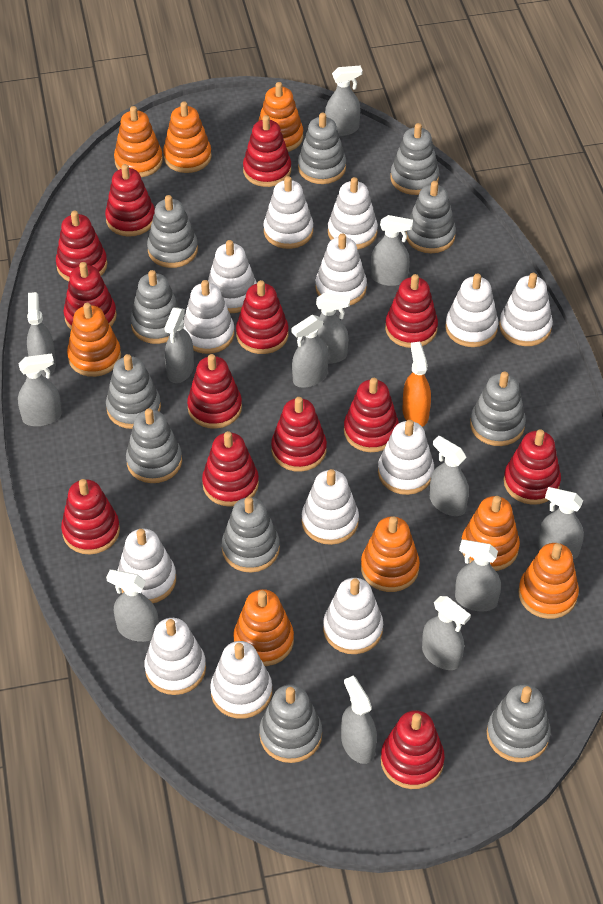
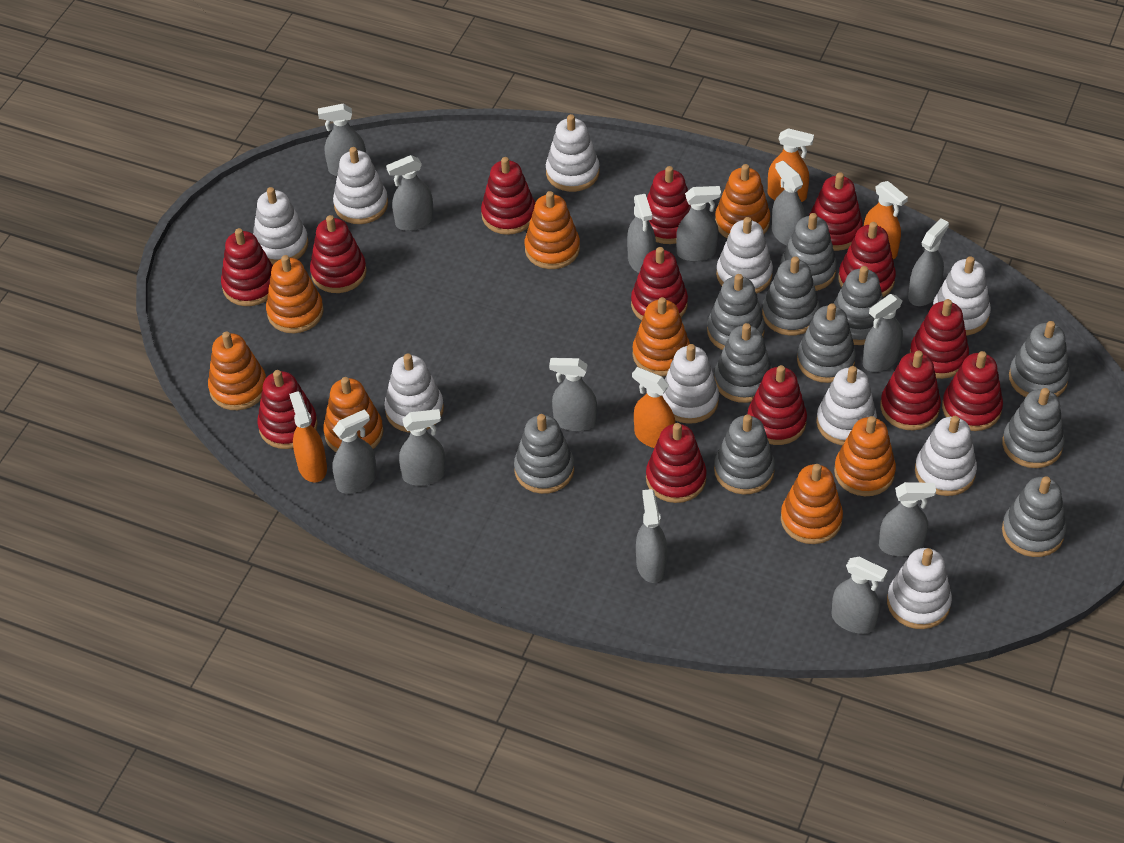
orange spray bottle: 1 -> 4
white stacking toy: 13 -> 10

